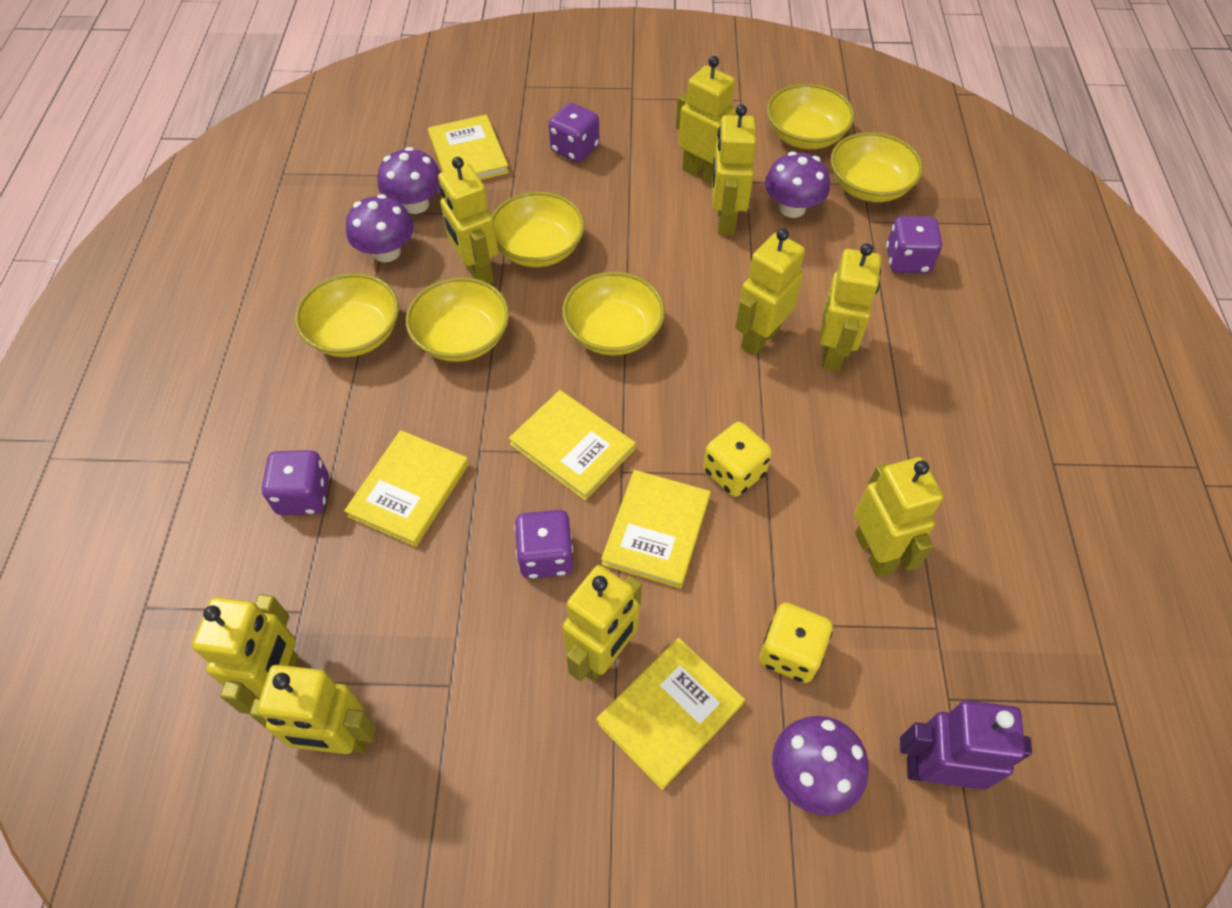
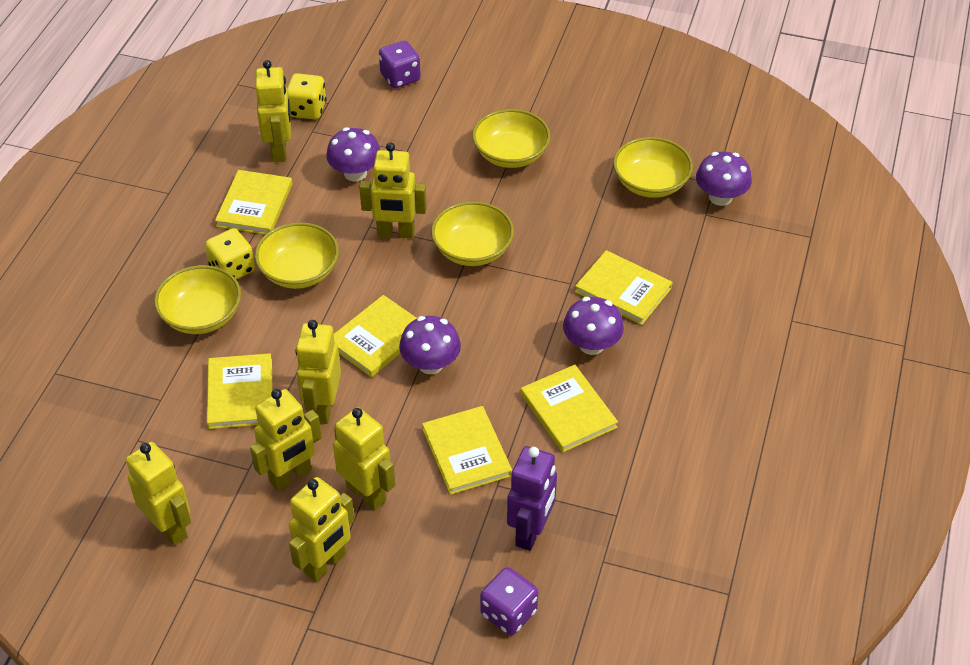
purple dice: 4 -> 2
yellow book: 5 -> 6
yellow bowl: 6 -> 5
yellow robot: 9 -> 7

